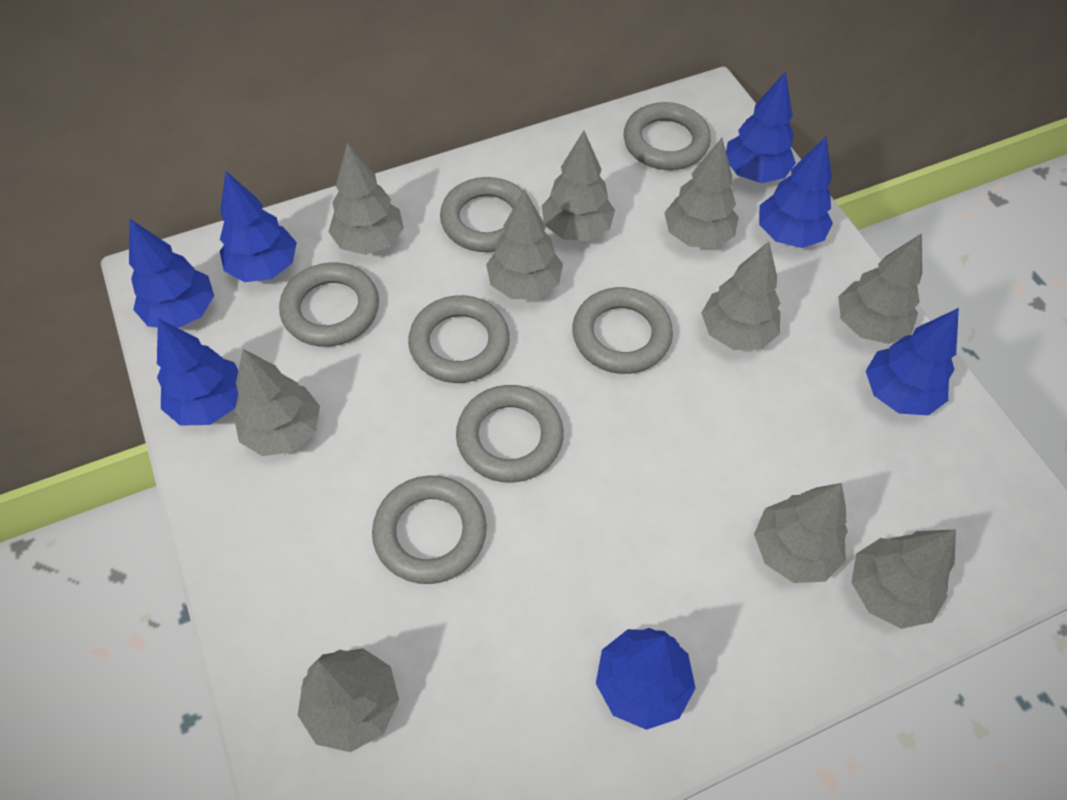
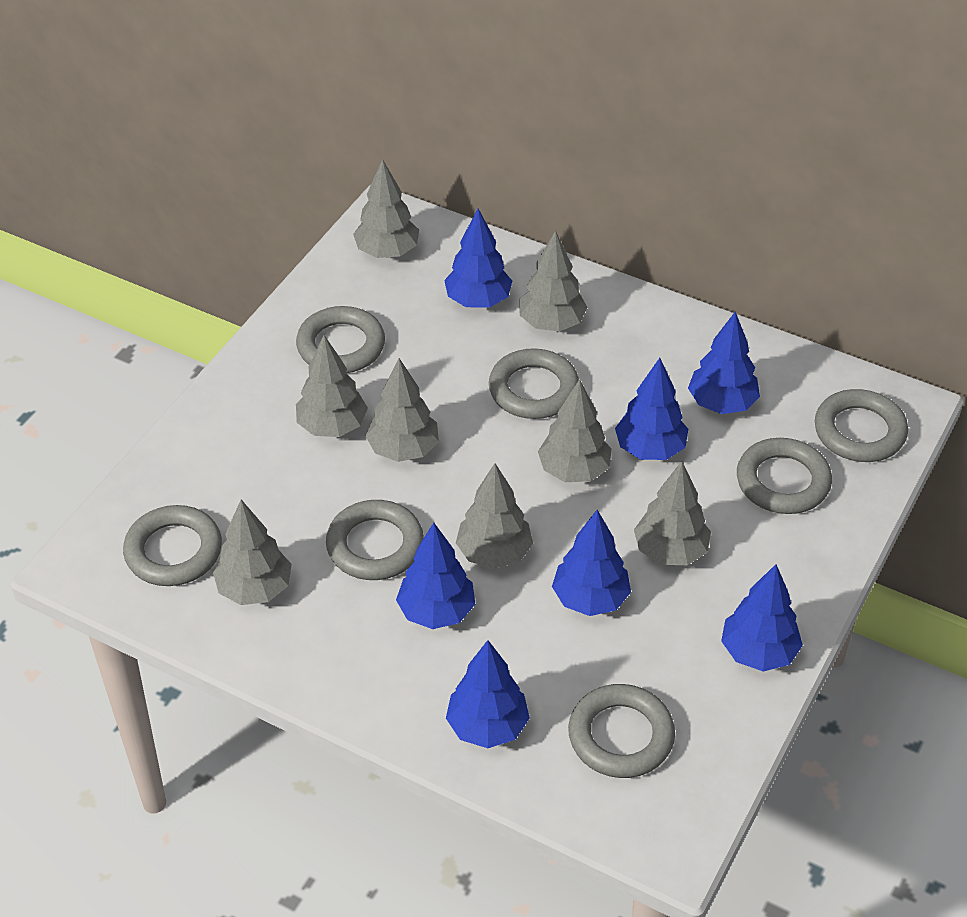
grey tree: 10 -> 8

